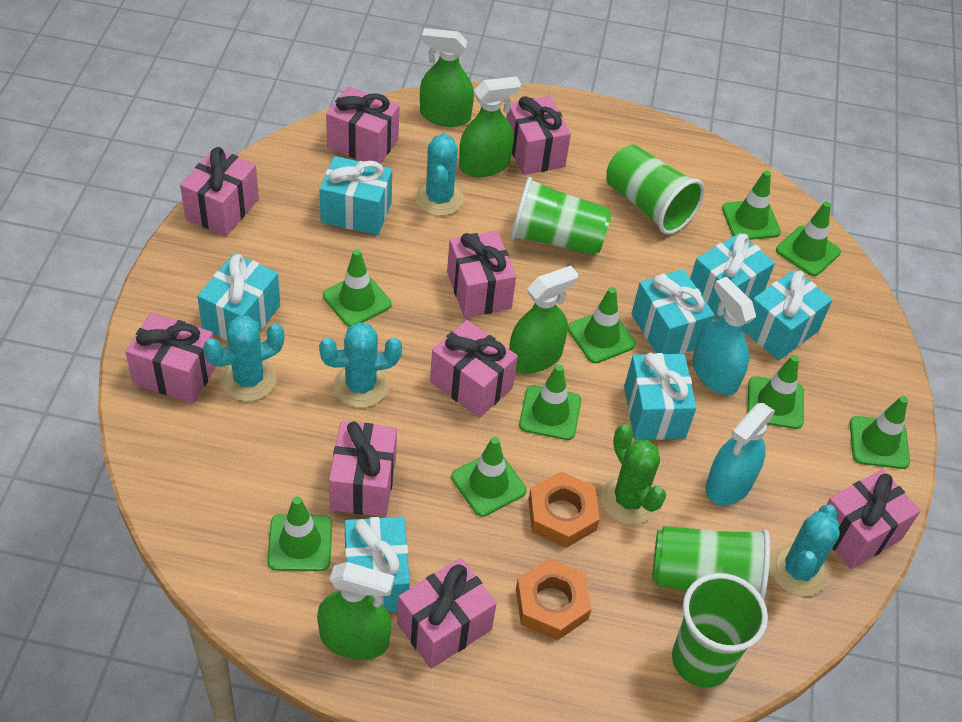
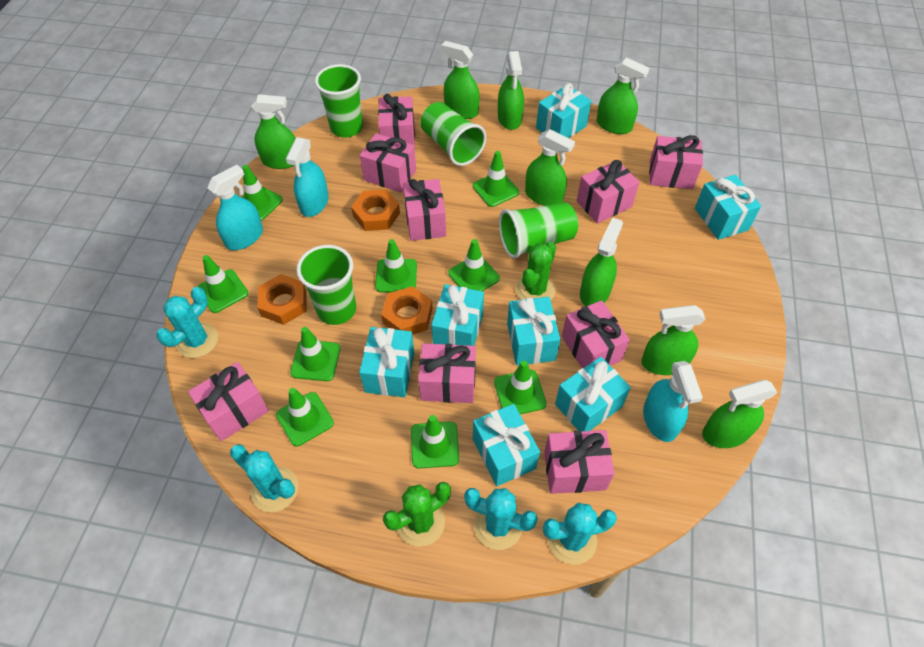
green cactus: 1 -> 2
green spray bottle: 4 -> 8
orange nut: 2 -> 3
turquoise spray bottle: 2 -> 3

